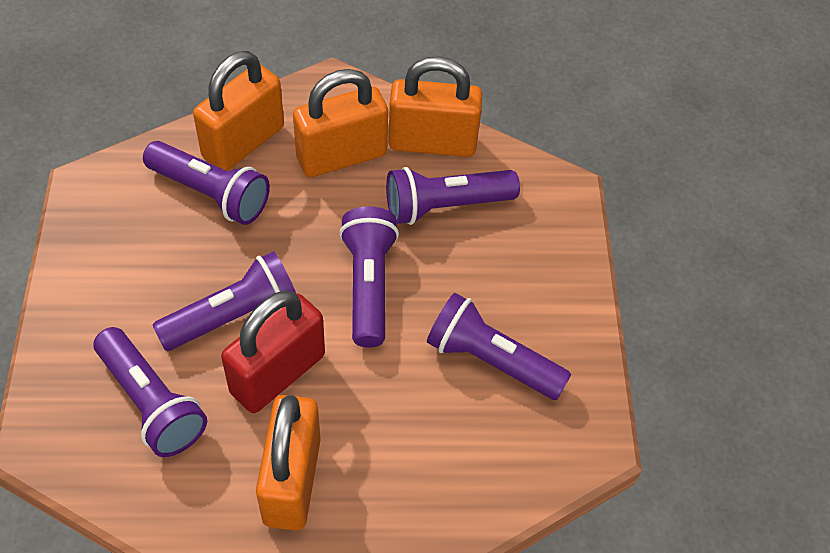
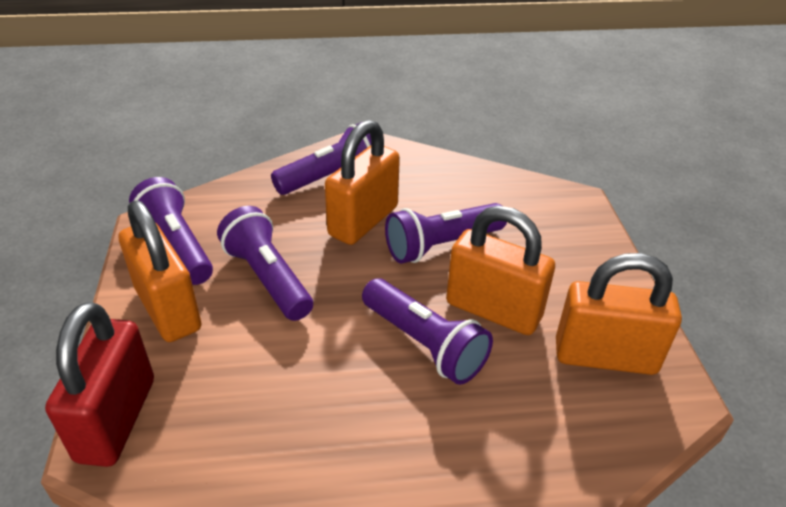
purple flashlight: 6 -> 5

